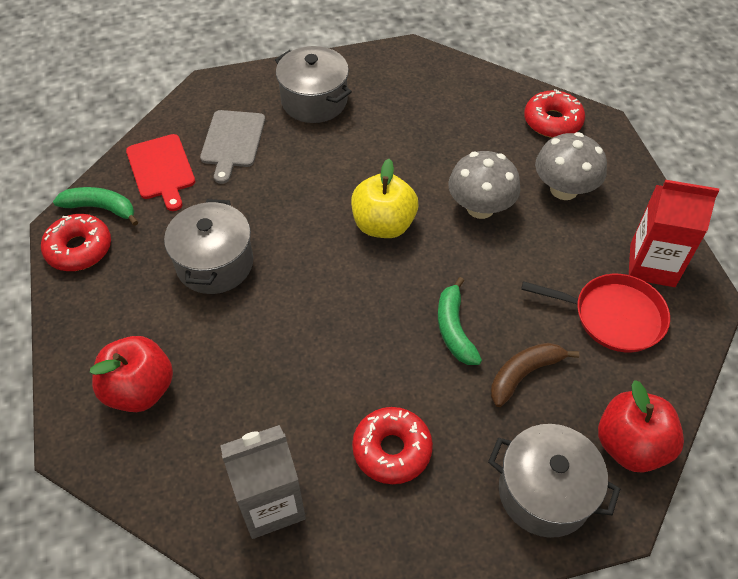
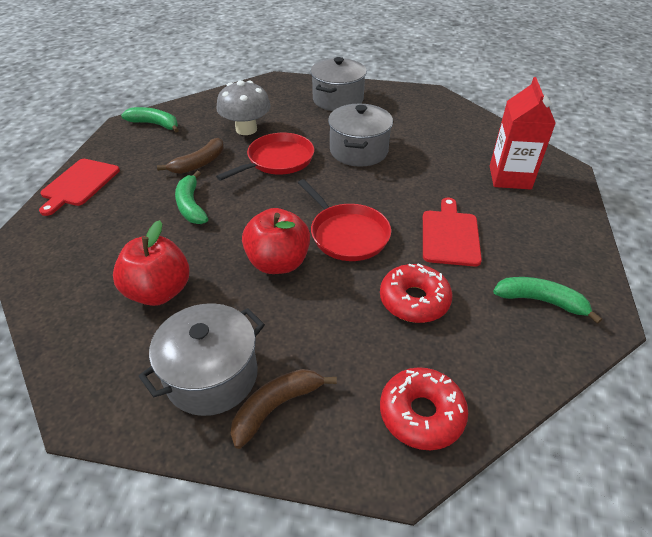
brown banana: 1 -> 2
green banana: 2 -> 3
grey carton: 1 -> 0
grey cutting board: 1 -> 0
grey mushroom: 2 -> 1
red cutting board: 1 -> 2
red donut: 3 -> 2
red pan: 1 -> 2
yellow apple: 1 -> 0

